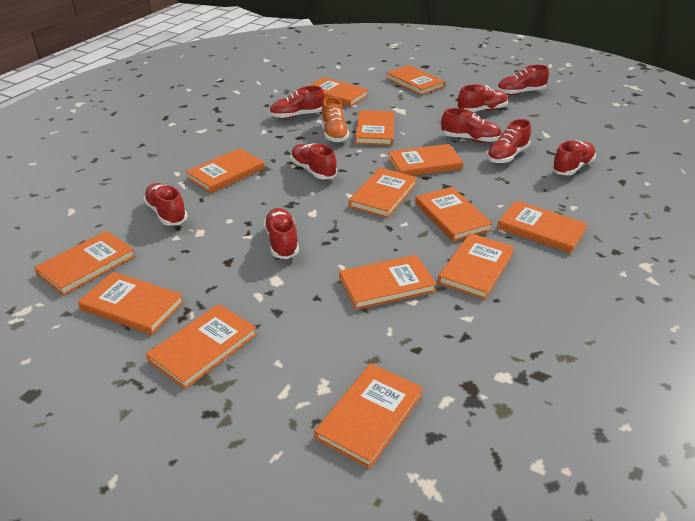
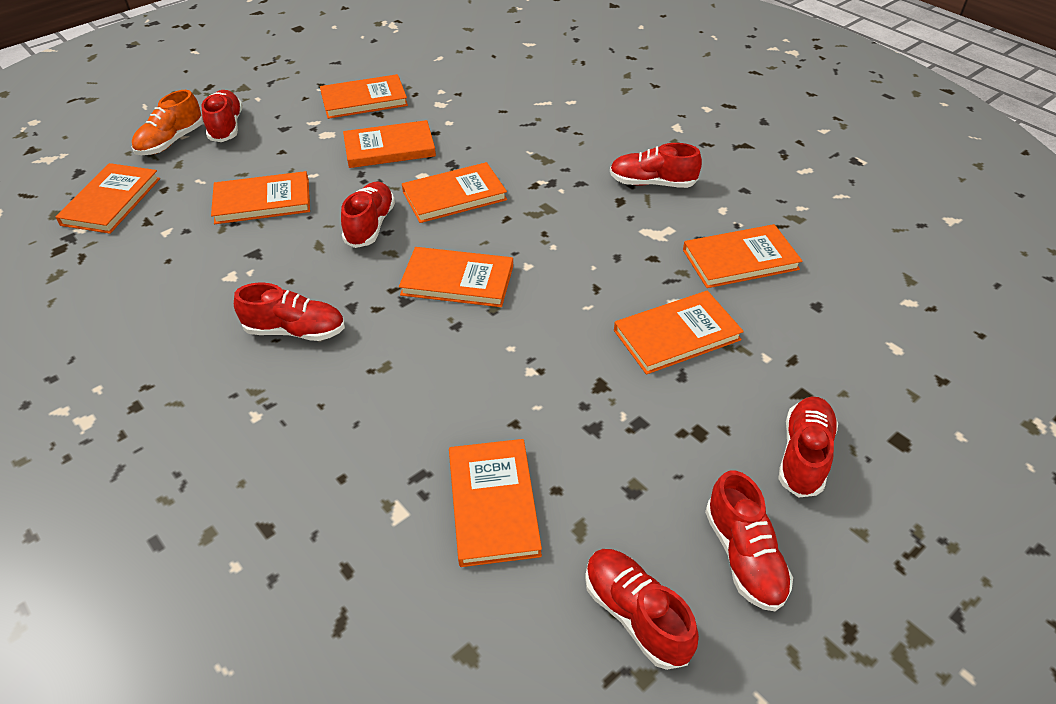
orange book: 14 -> 9
red shoe: 9 -> 7

